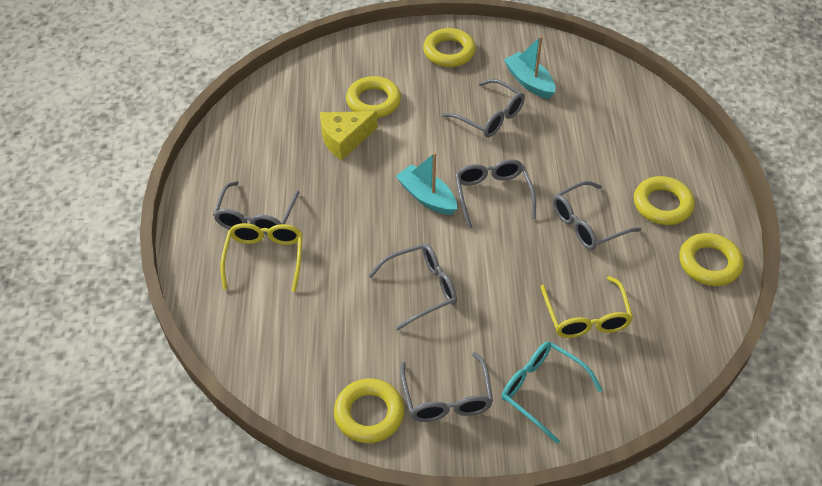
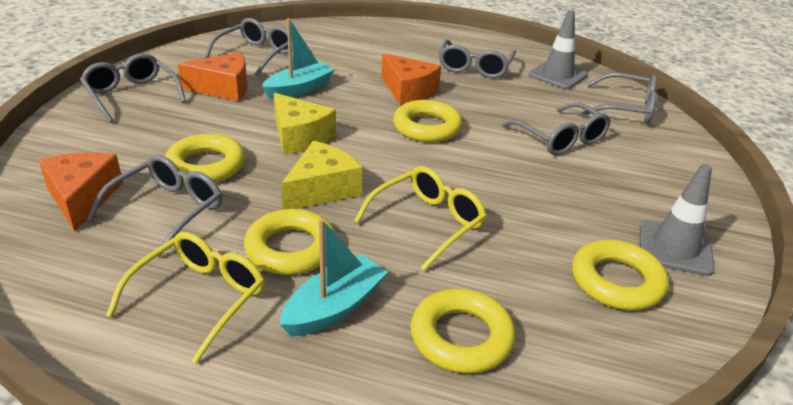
grey traffic cone: 0 -> 2
orange cheese: 0 -> 3
turquoise glasses: 1 -> 0
yellow cheese: 1 -> 2

